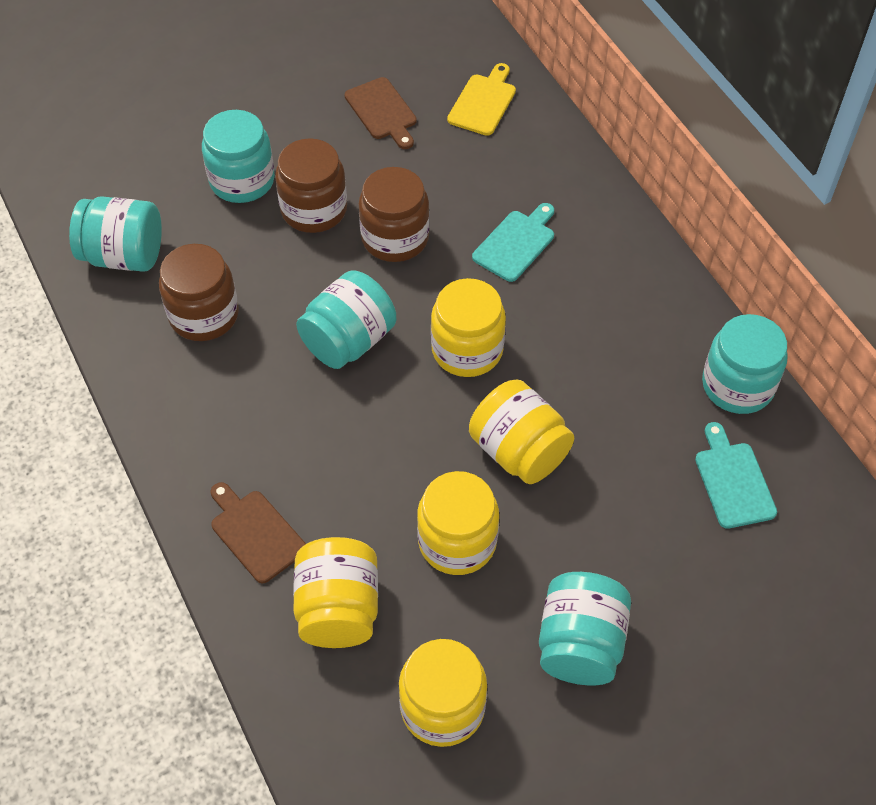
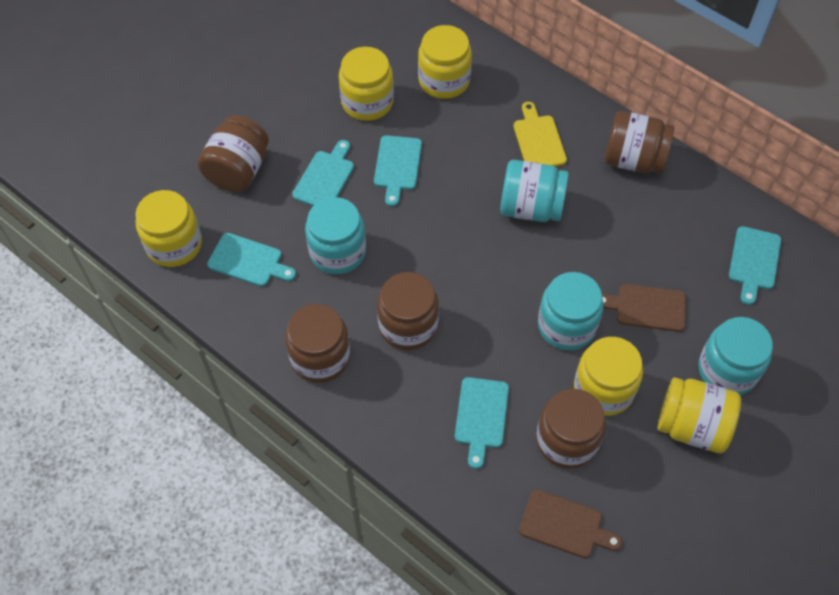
brown jar: 3 -> 5
turquoise cutting board: 2 -> 5
turquoise jar: 5 -> 4

